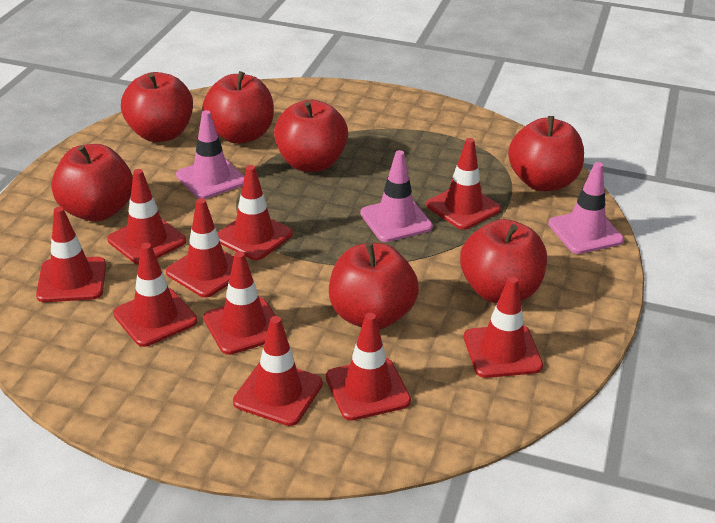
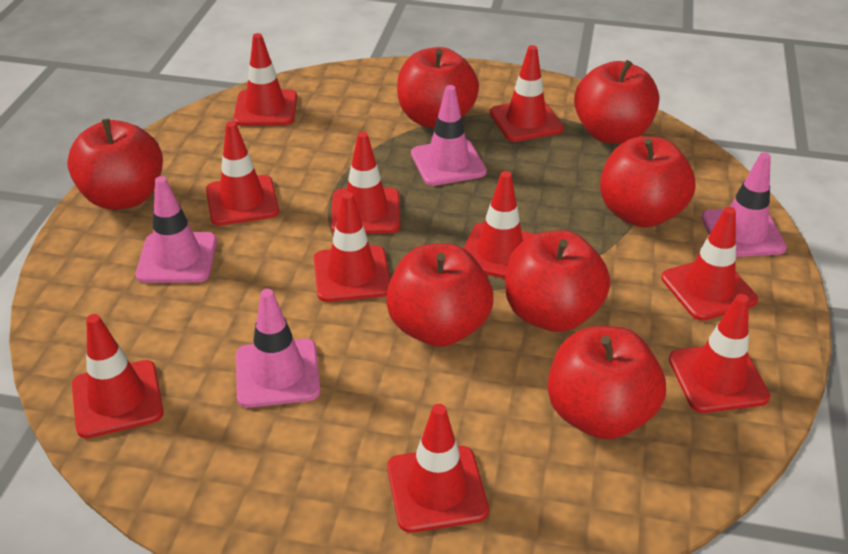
pink traffic cone: 3 -> 4

